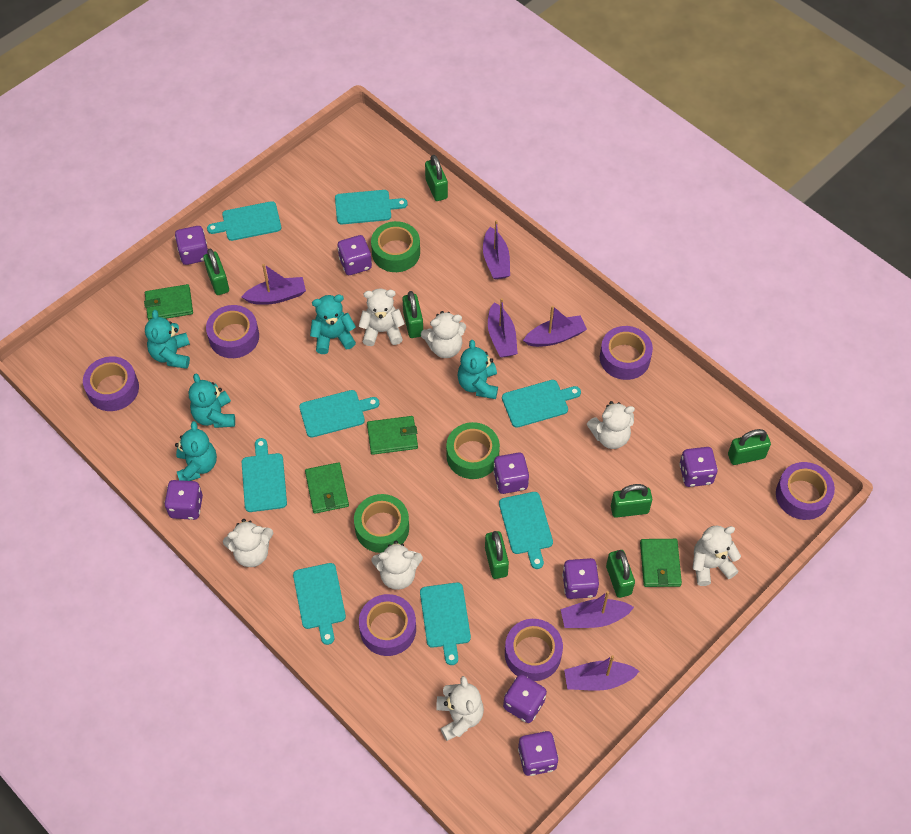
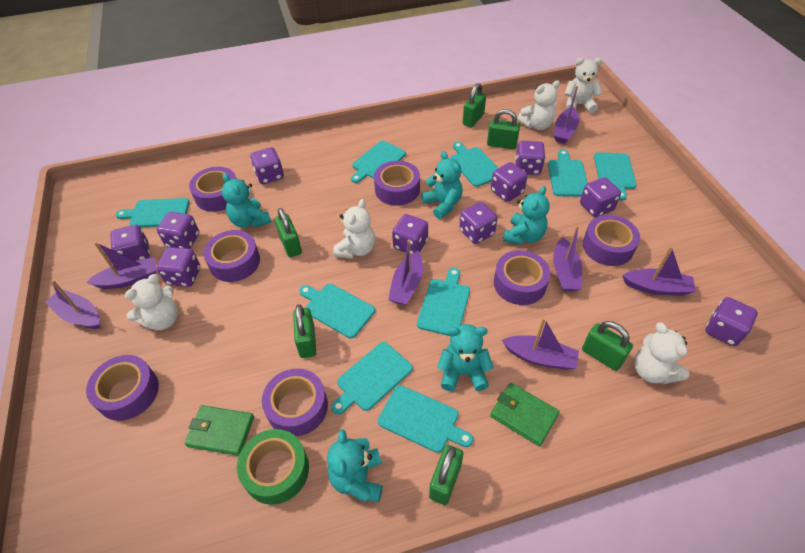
green padlock: 7 -> 6
green tape: 3 -> 1
green wallet: 4 -> 2
purple boat: 6 -> 7
purple dice: 8 -> 10
purple tape: 6 -> 7
turquoise cutting board: 8 -> 9
white teddy bear: 7 -> 5

